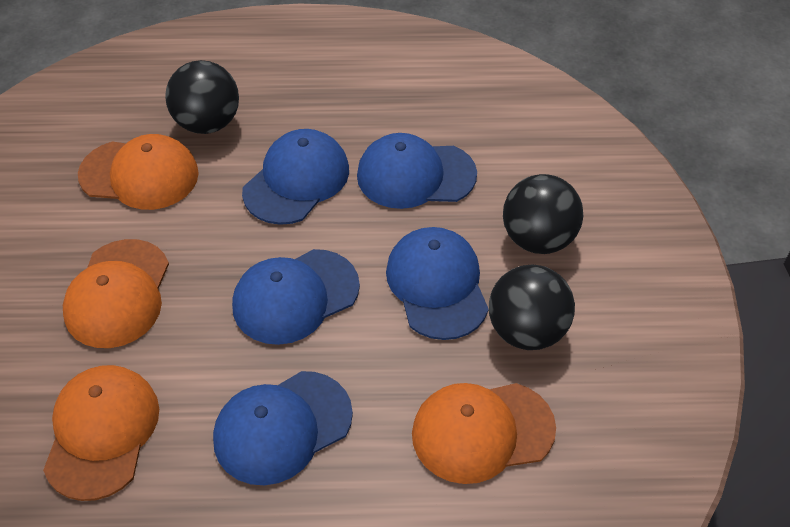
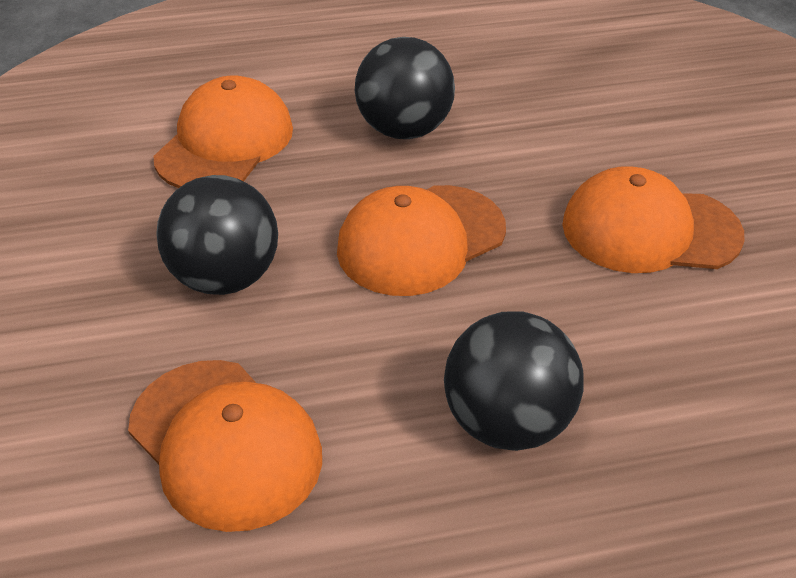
blue cap: 5 -> 0

